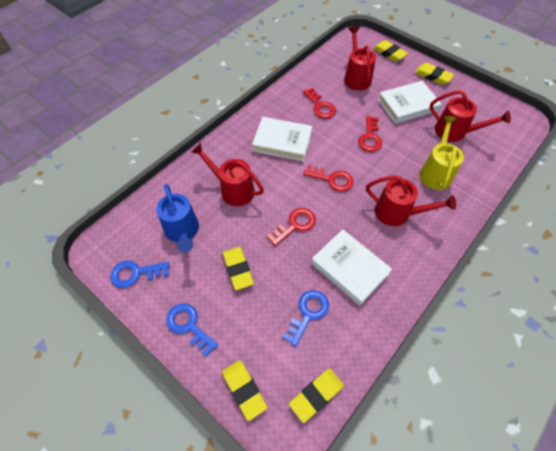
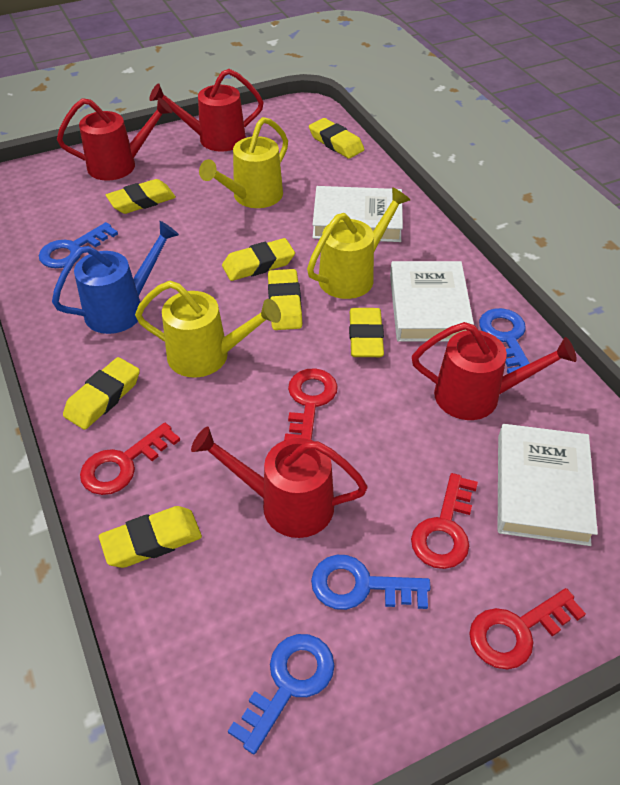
blue key: 3 -> 4
yellow eraser: 5 -> 7
yellow watering can: 1 -> 3

